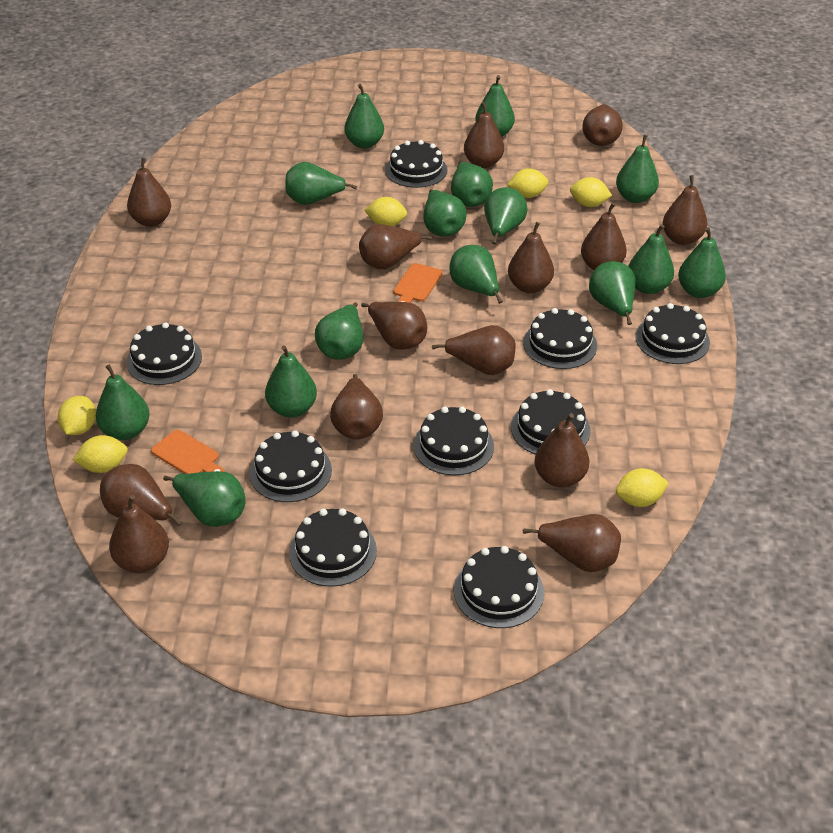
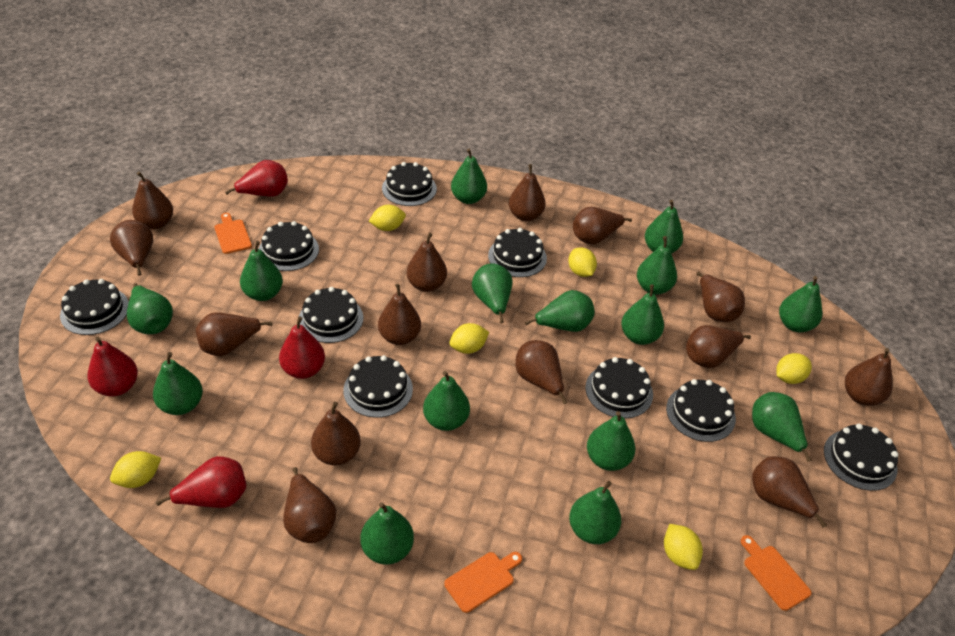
orange cutting board: 2 -> 3
red pear: 0 -> 4

